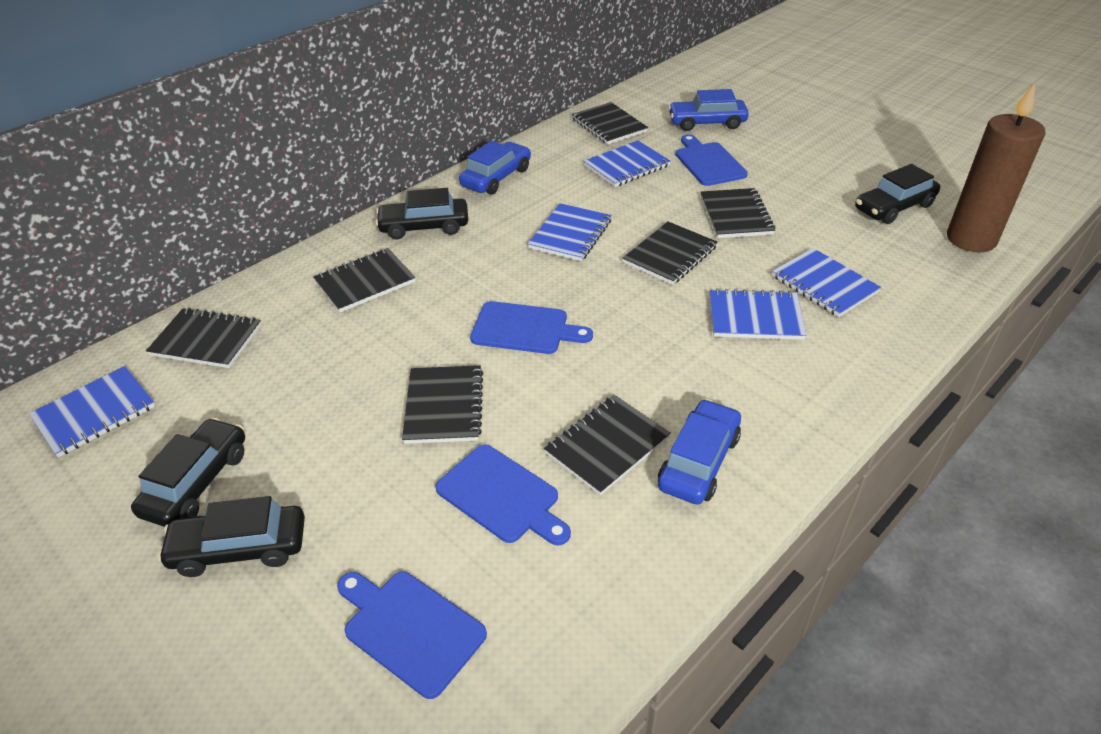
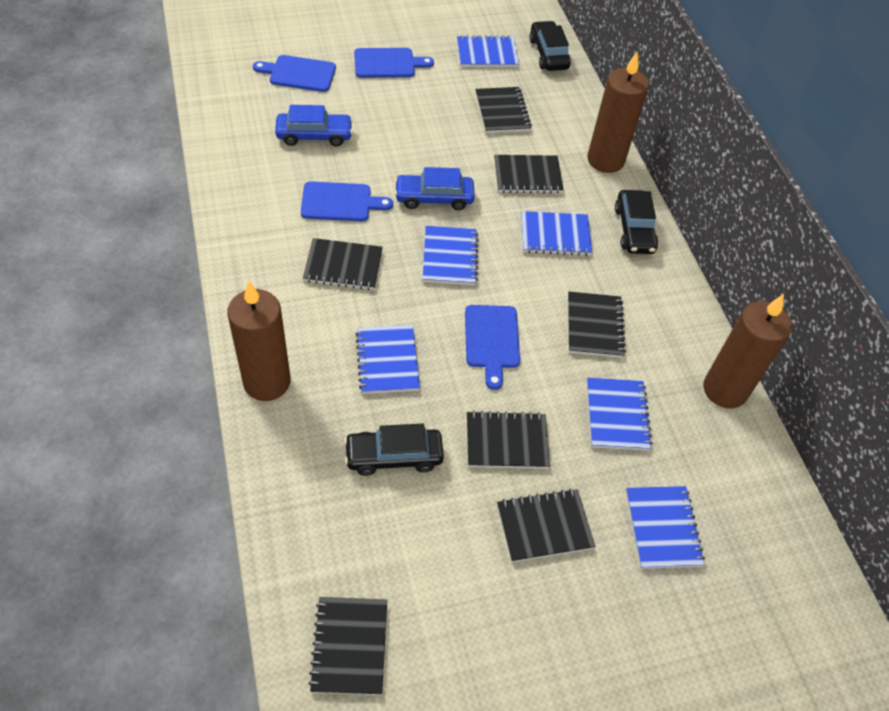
black car: 4 -> 3
blue car: 3 -> 2
blue notebook: 5 -> 6
brown candle: 1 -> 3

